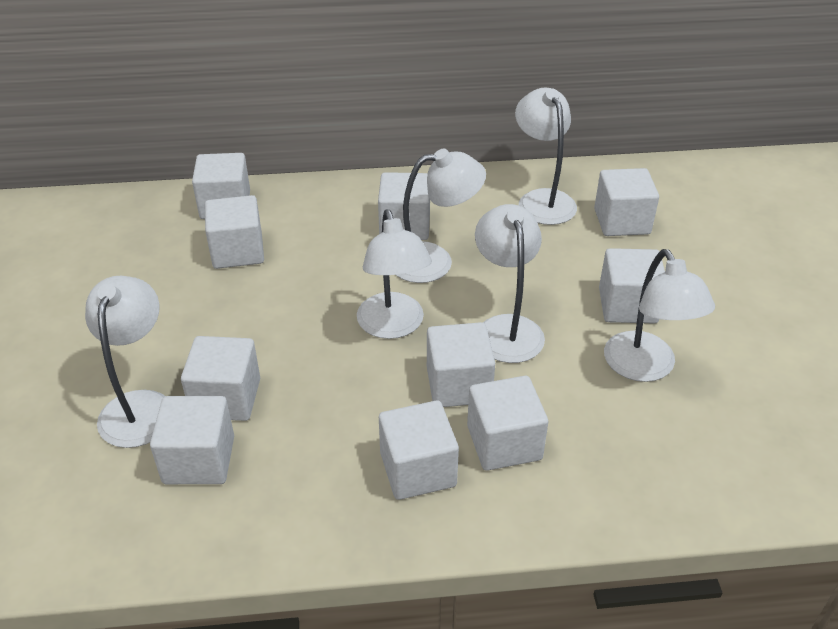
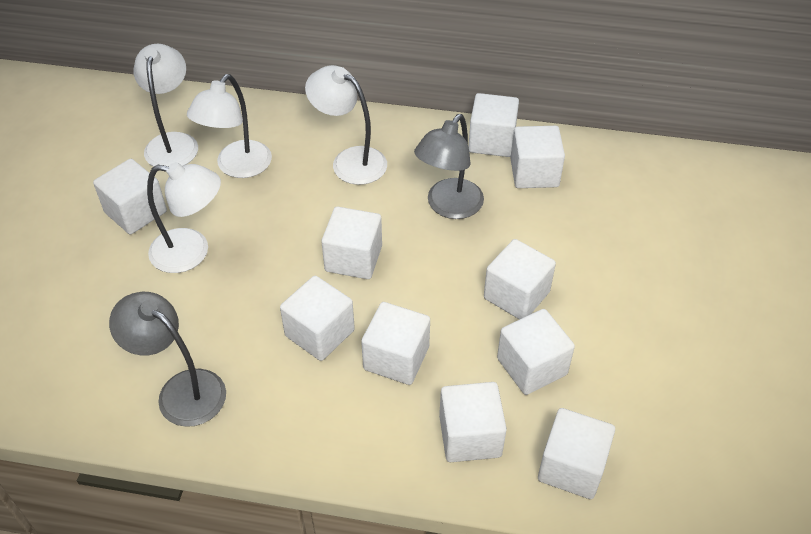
grey lamp: 0 -> 2
white lamp: 6 -> 4

